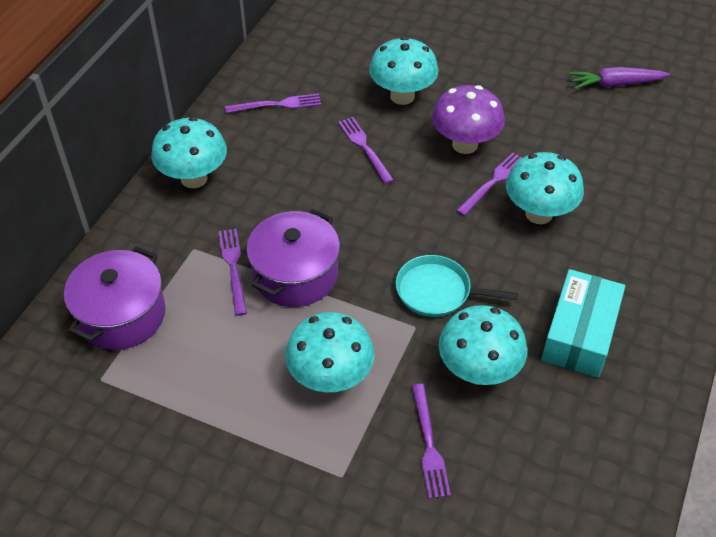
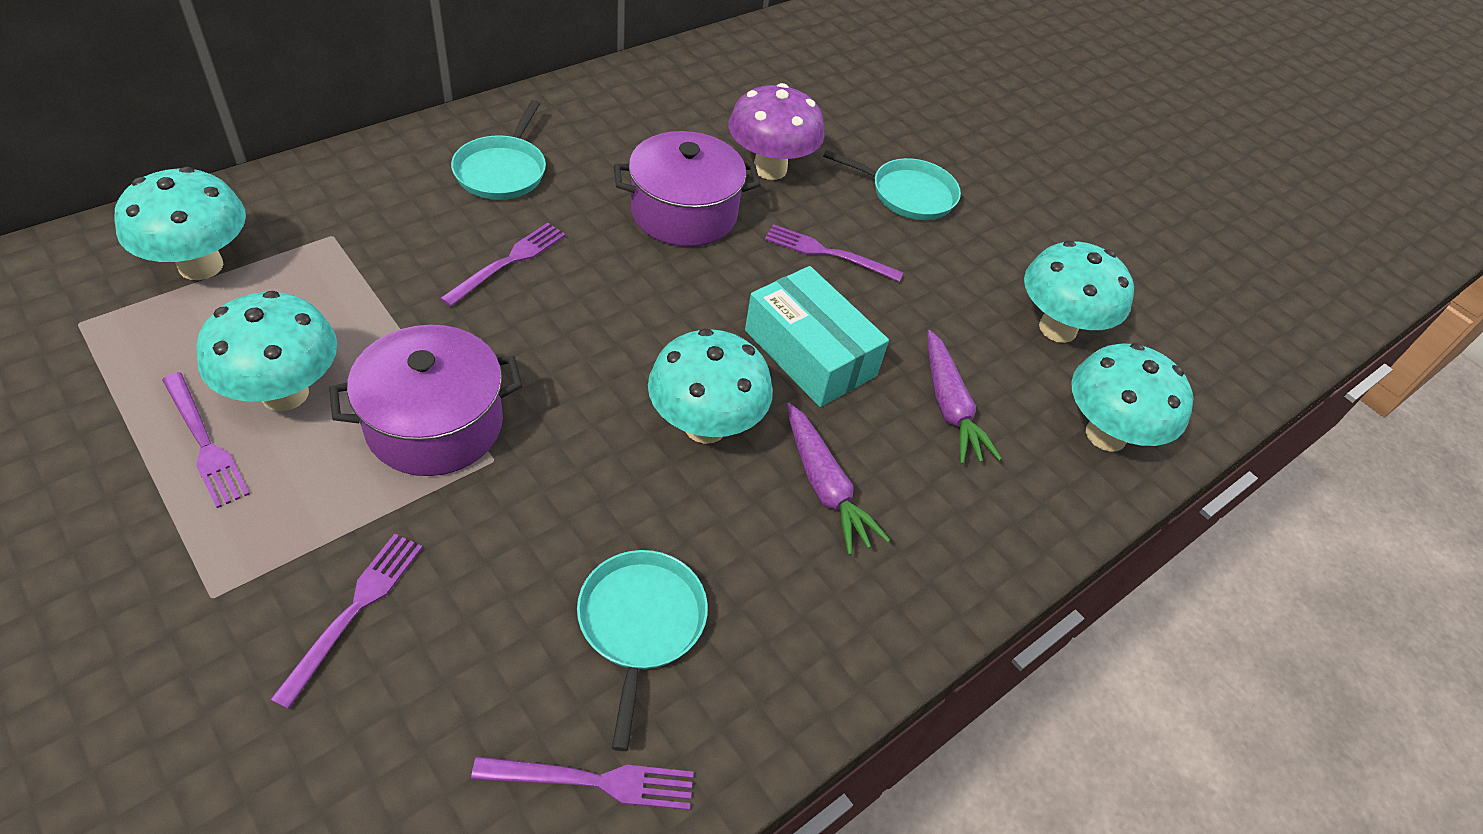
purple carrot: 1 -> 2
turquoise pan: 1 -> 3

